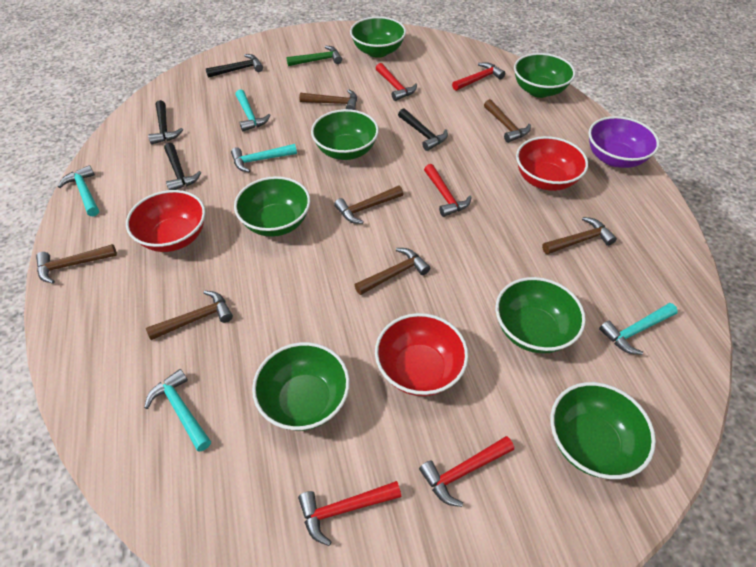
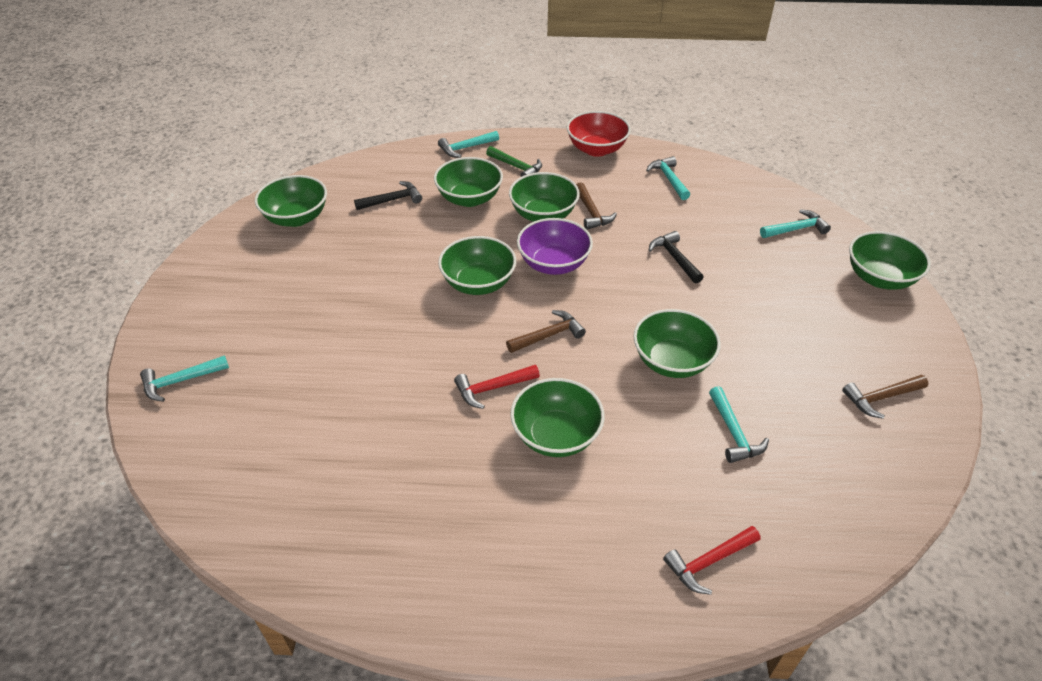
black hammer: 4 -> 2
brown hammer: 7 -> 3
red bowl: 3 -> 1
red hammer: 5 -> 2

